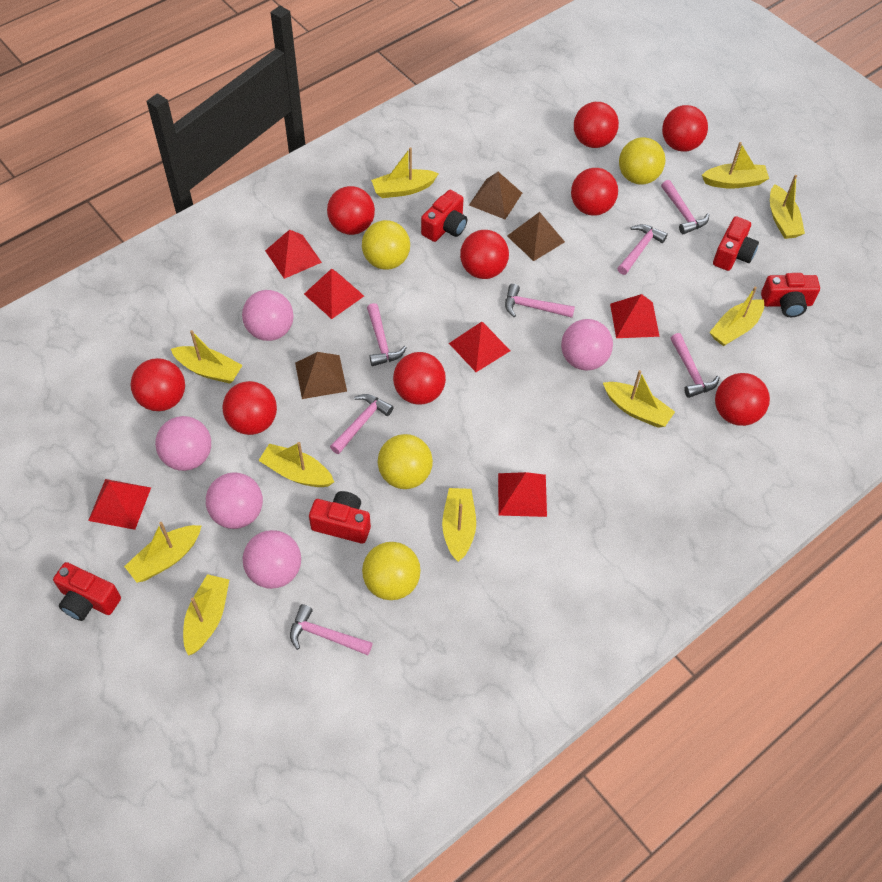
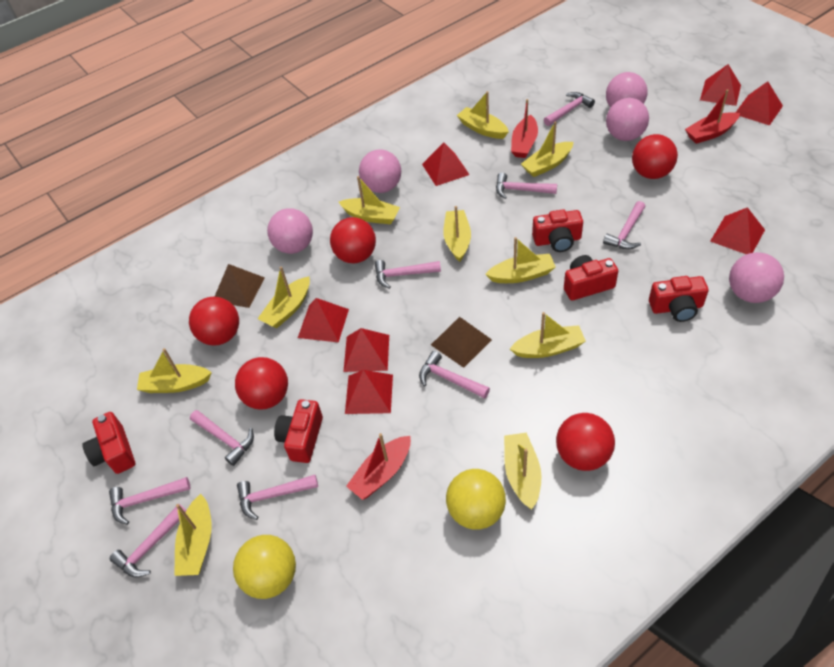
brown pyramid: 3 -> 2
pink hammer: 7 -> 9
red ball: 9 -> 5
red boat: 0 -> 3
red pyramid: 6 -> 7
yellow ball: 4 -> 2

